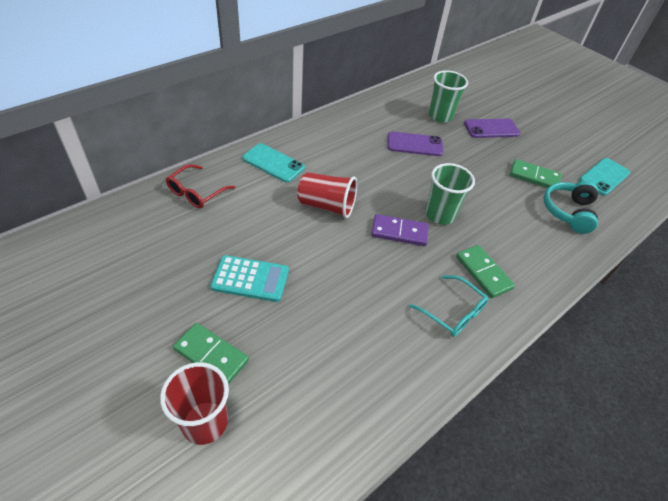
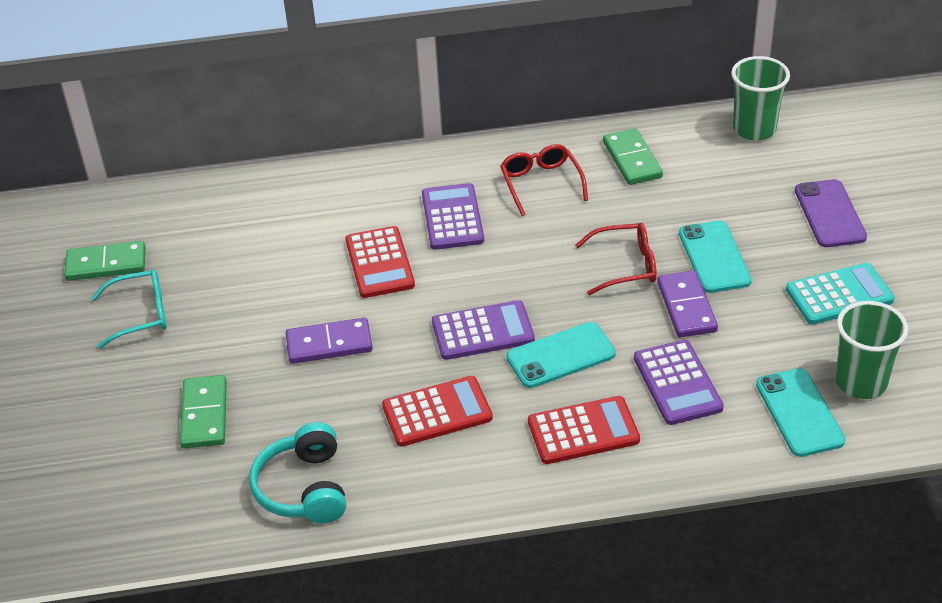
purple calculator: 0 -> 3
purple domino: 1 -> 2
purple phone: 2 -> 1
red calculator: 0 -> 3
red cup: 2 -> 0
red glasses: 1 -> 2
turquoise phone: 2 -> 3

